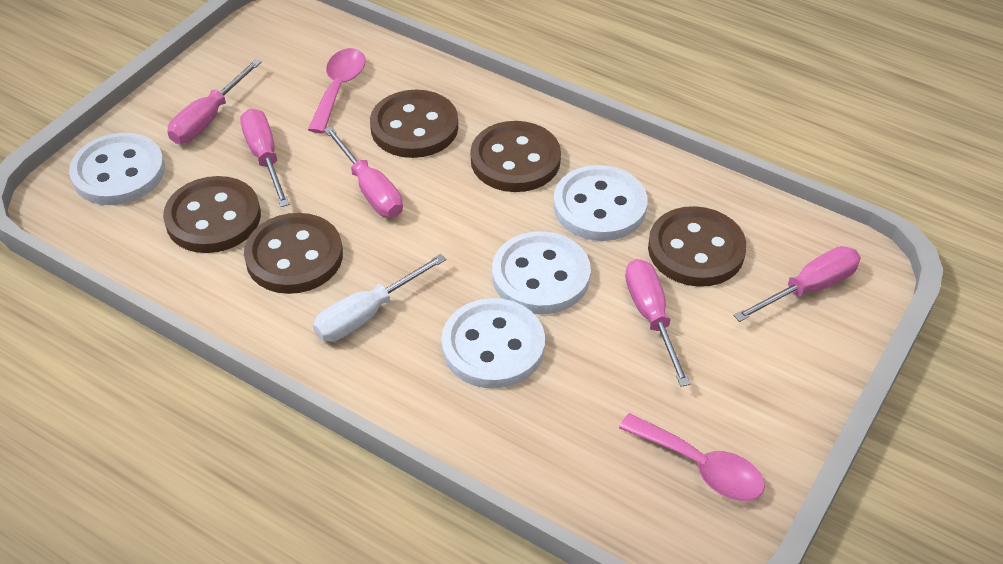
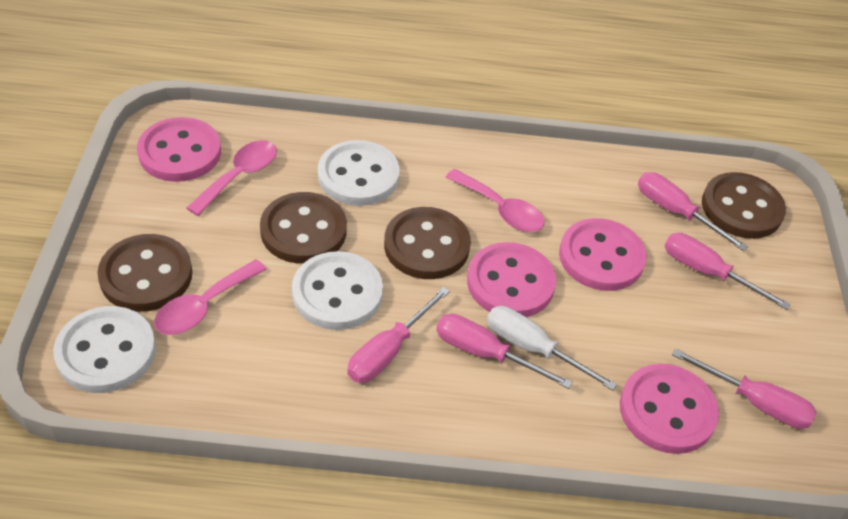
brown button: 5 -> 4
pink button: 0 -> 4
pink spoon: 2 -> 3
white button: 4 -> 3

